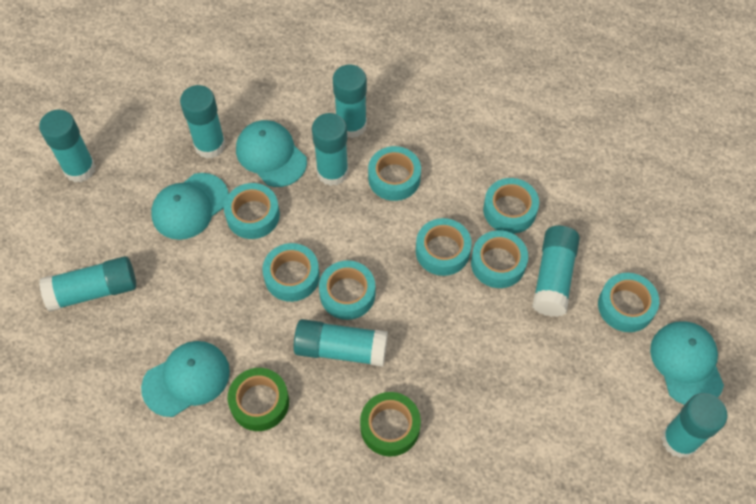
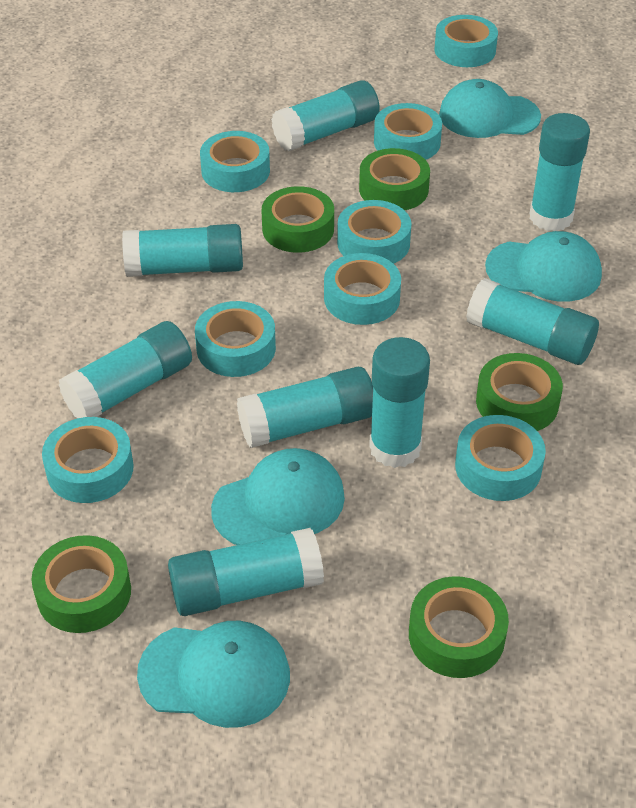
green tape: 2 -> 5

